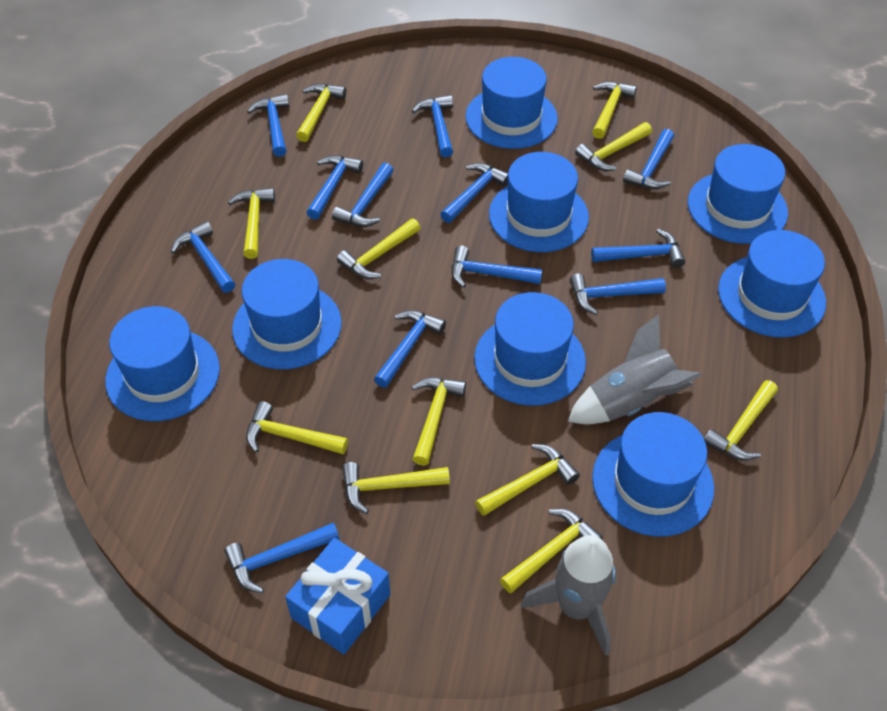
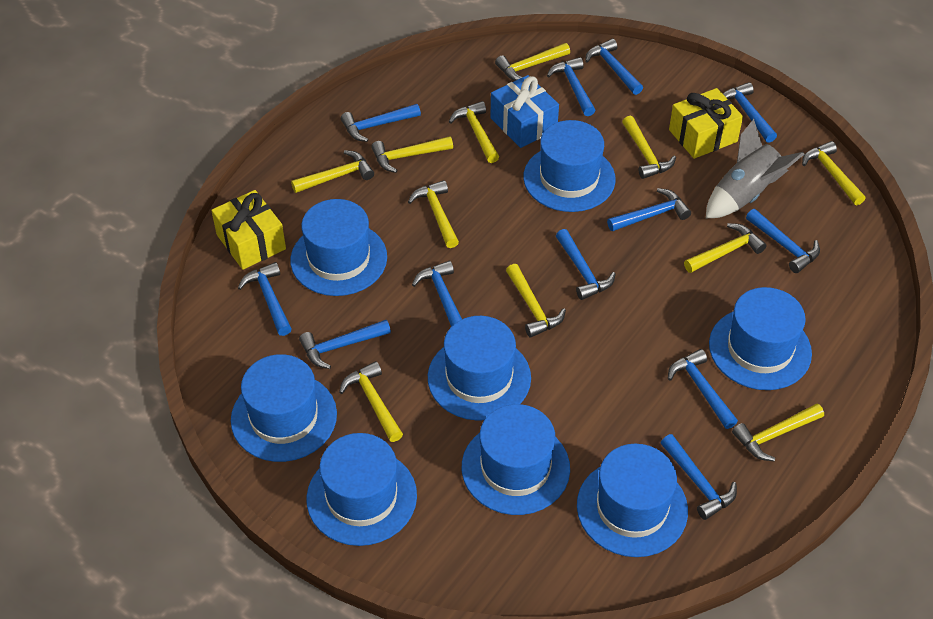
grey rocket: 2 -> 1
yellow gift: 0 -> 2

